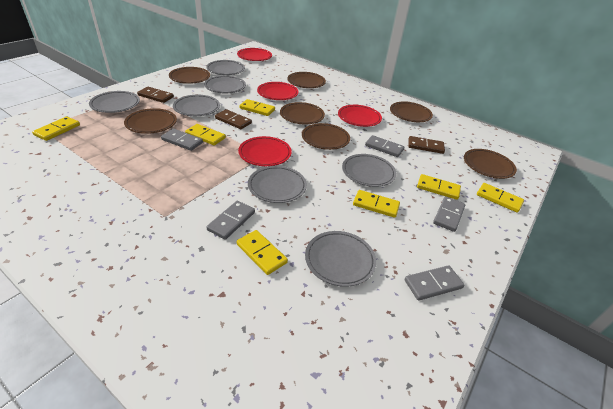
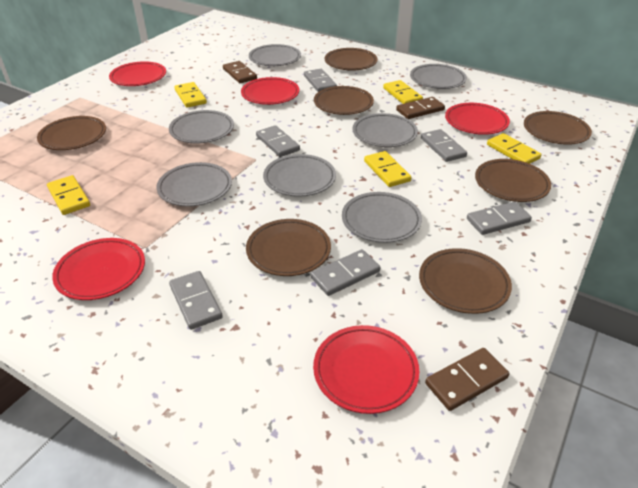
grey domino: 5 -> 6
red plate: 4 -> 5
yellow domino: 7 -> 5

